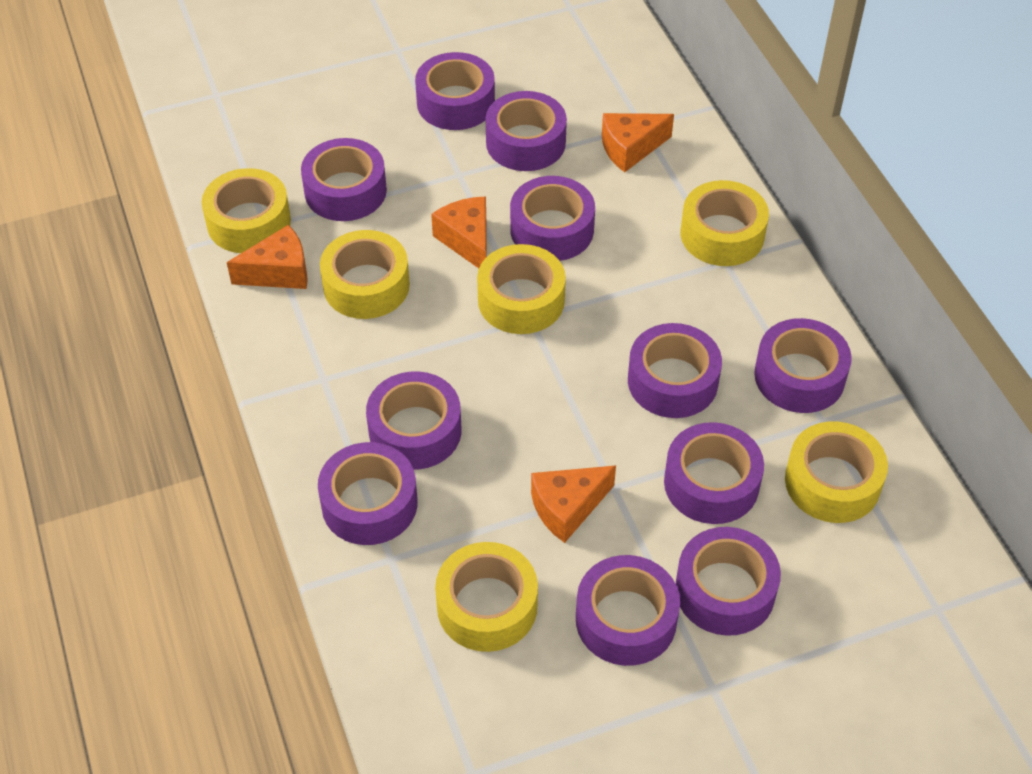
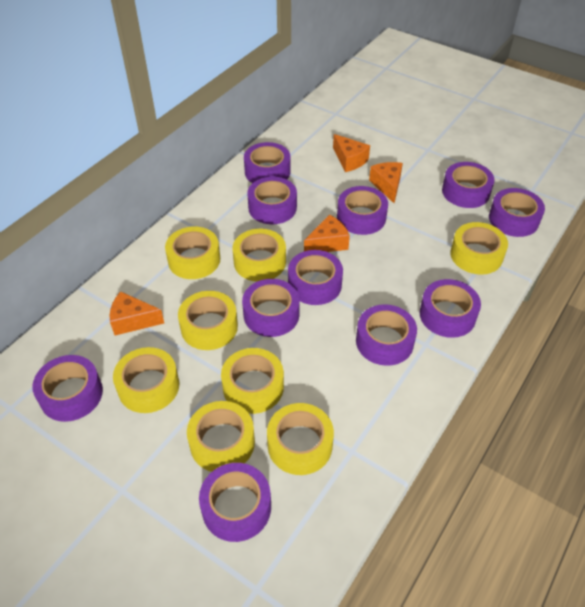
yellow tape: 6 -> 8

